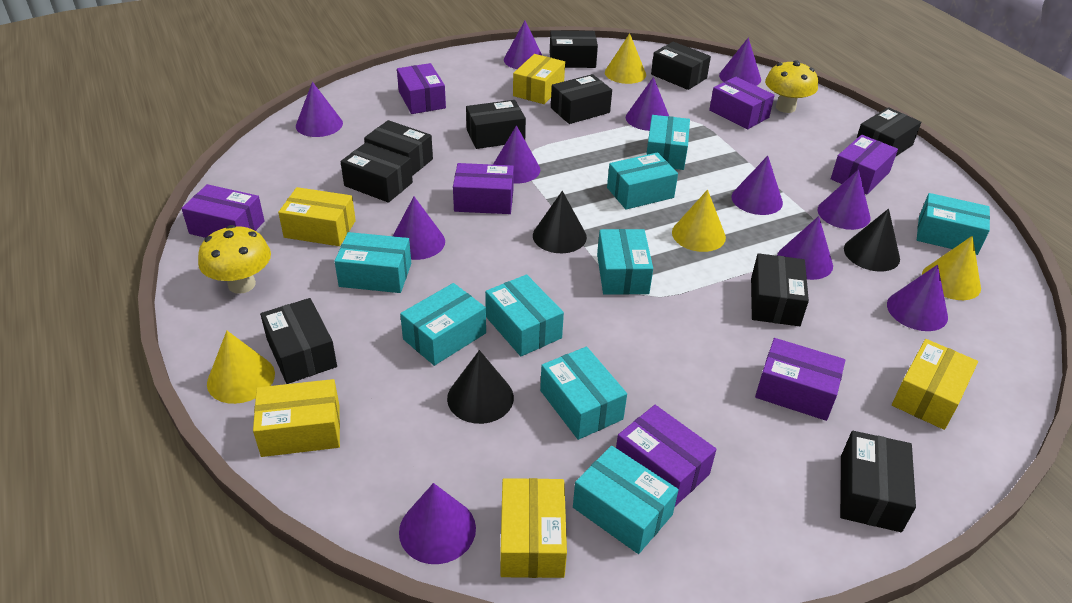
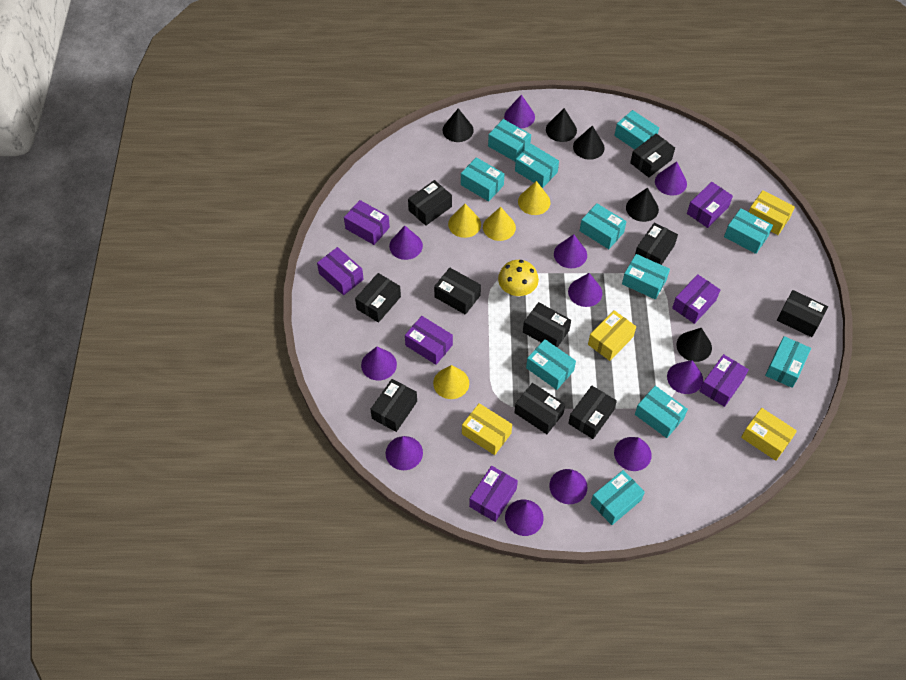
black cone: 3 -> 5
turquoise box: 9 -> 11
yellow box: 5 -> 4
yellow mushroom: 2 -> 1

